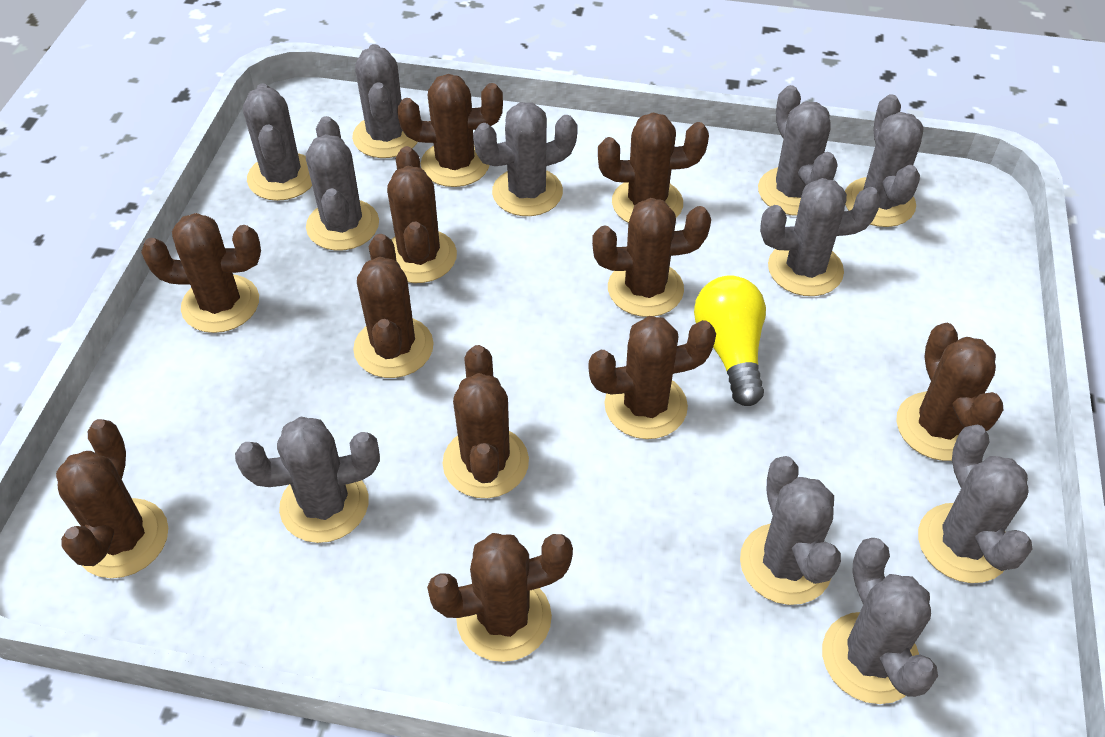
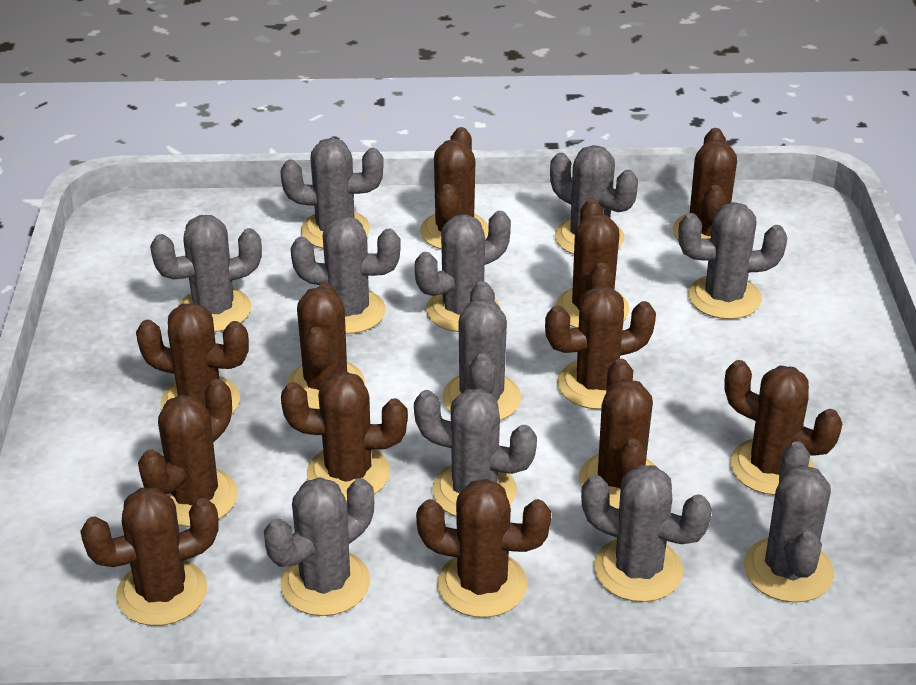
brown cactus: 11 -> 12
yellow light bulb: 1 -> 0

